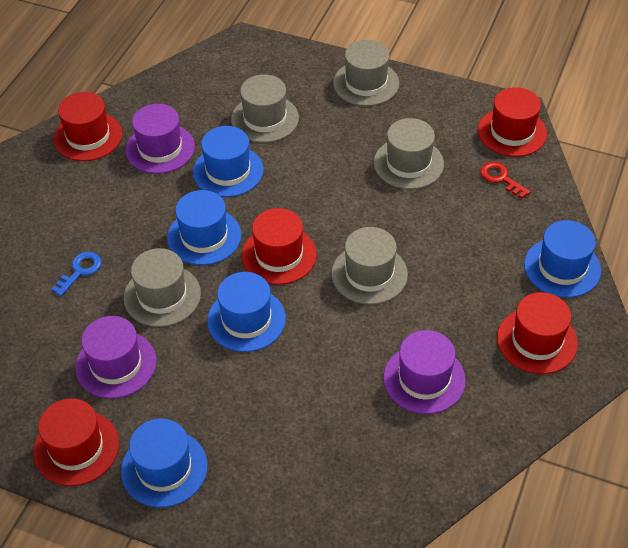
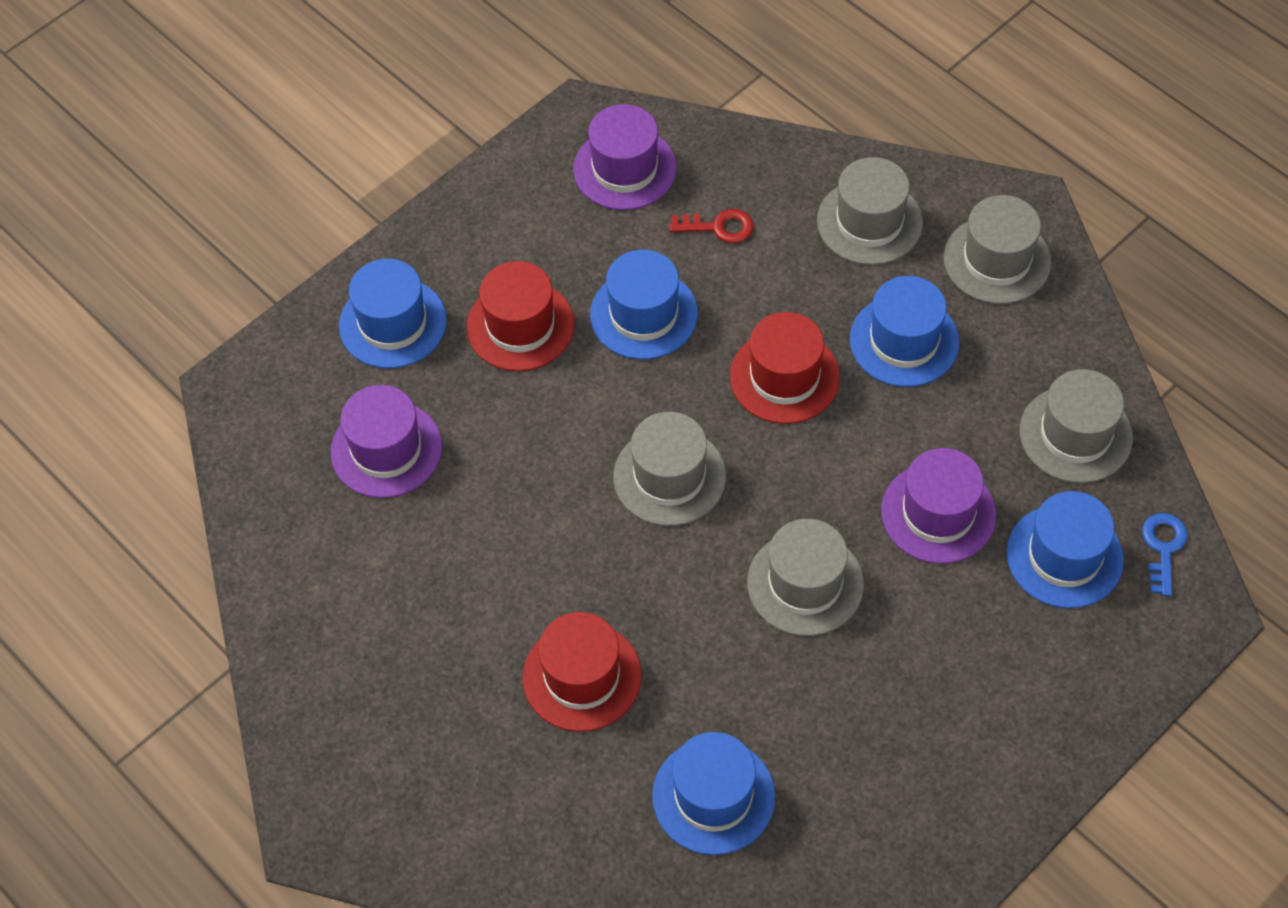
red hat: 5 -> 3

